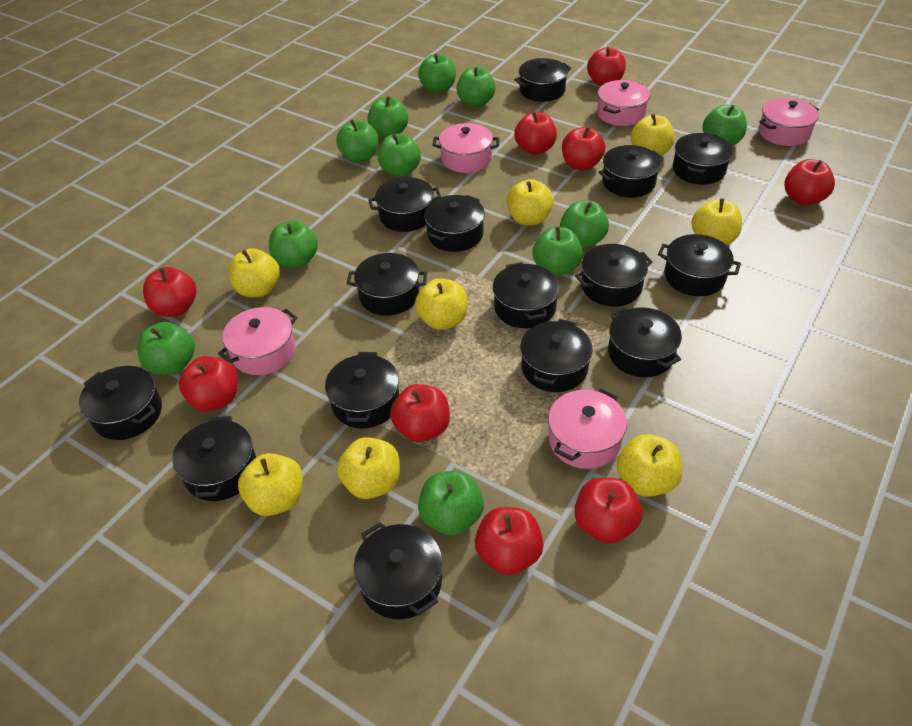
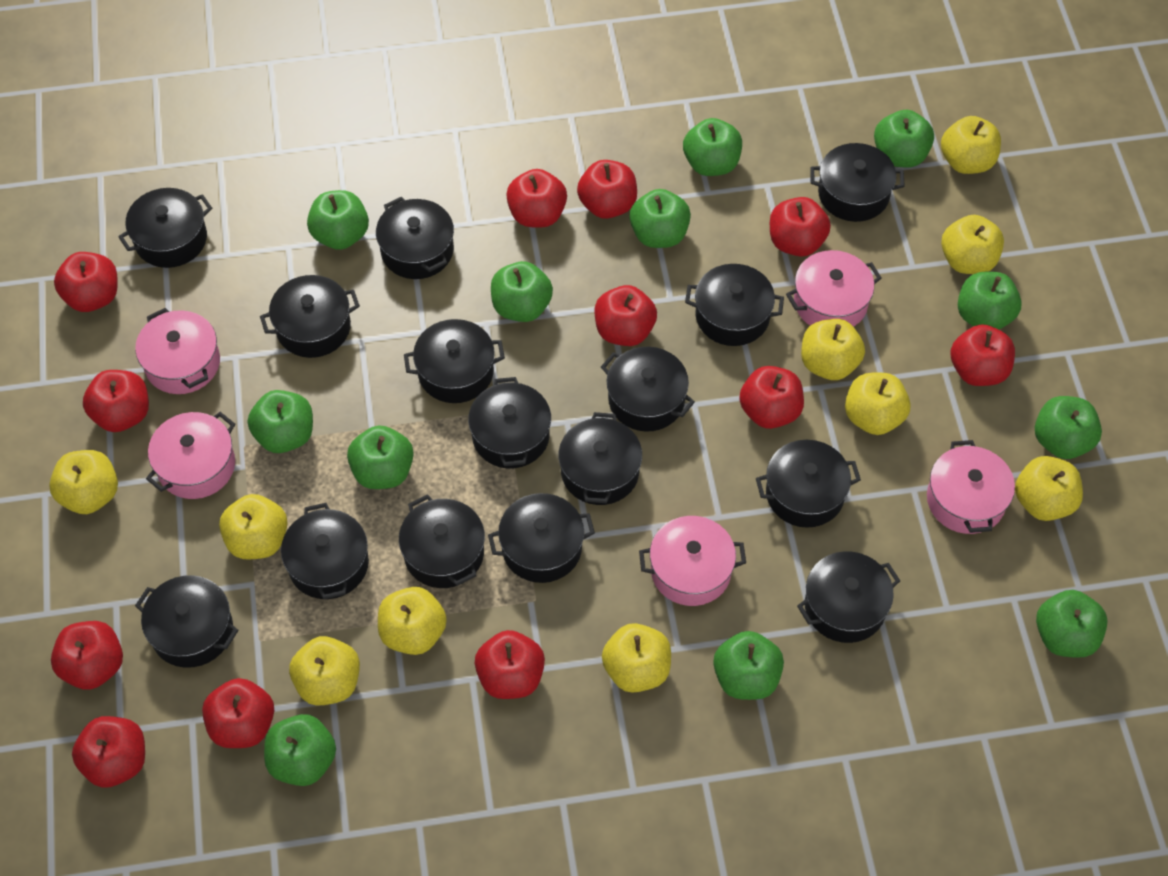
green apple: 11 -> 12
red apple: 9 -> 12
yellow apple: 8 -> 10

